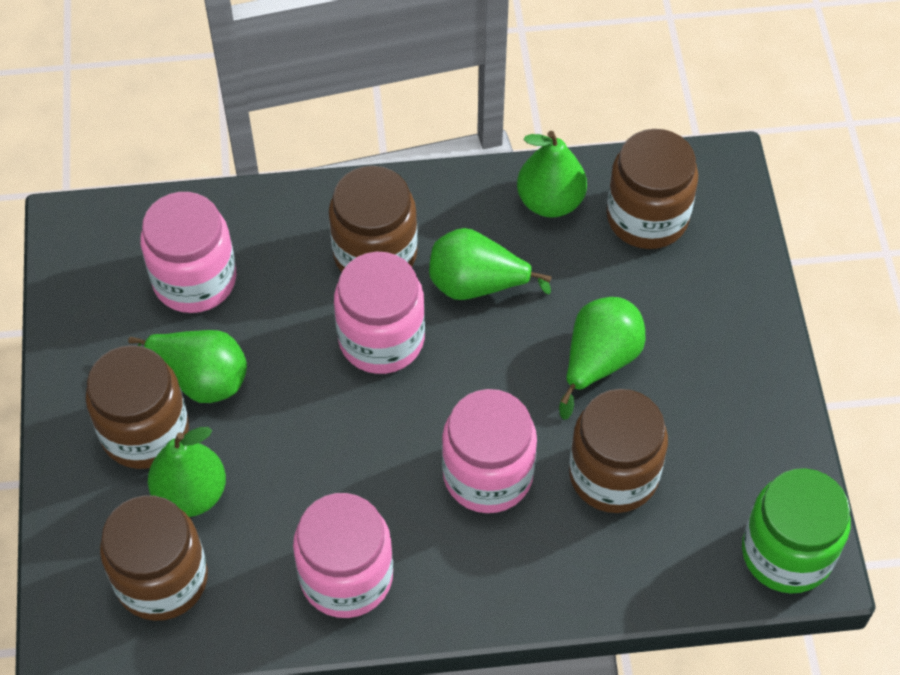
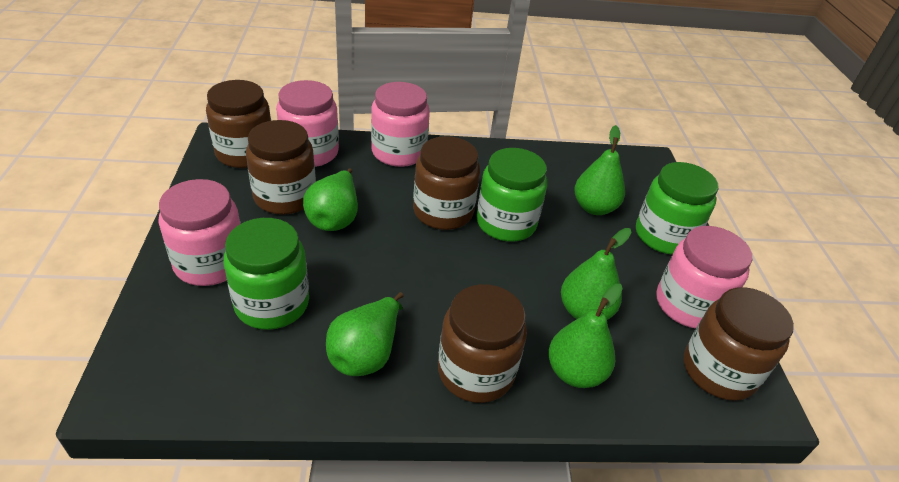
green jar: 1 -> 3

